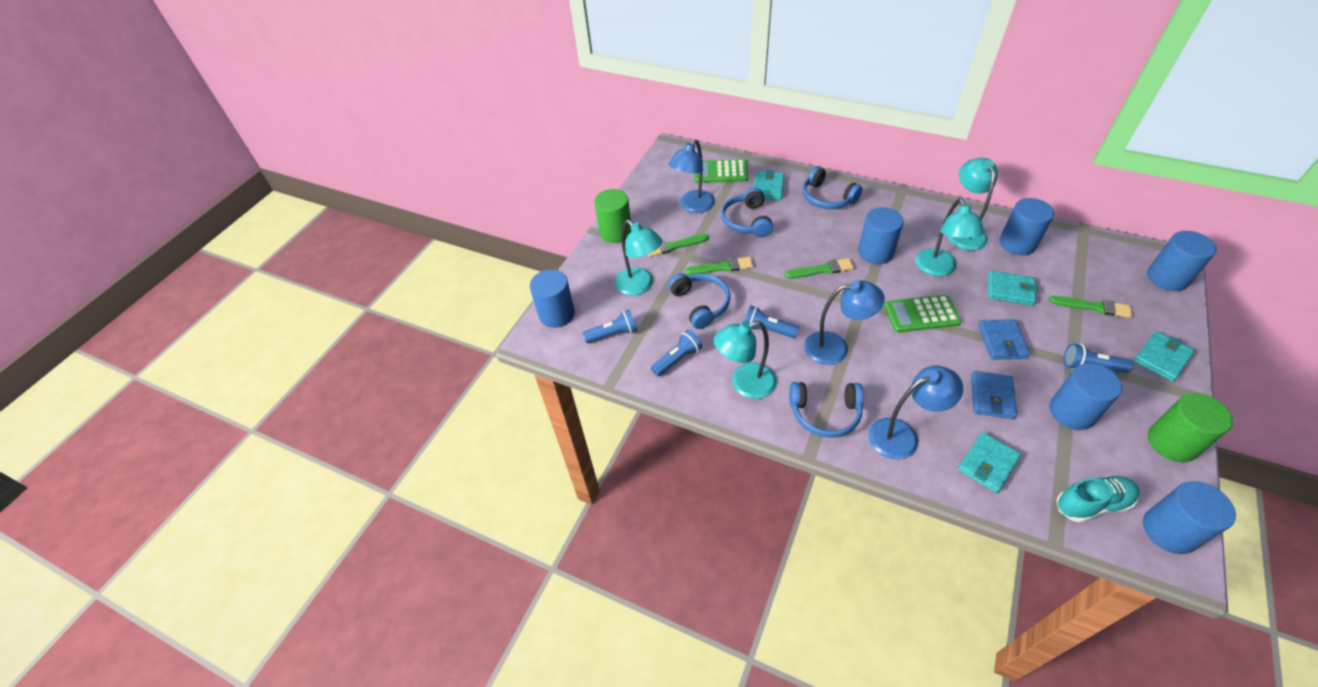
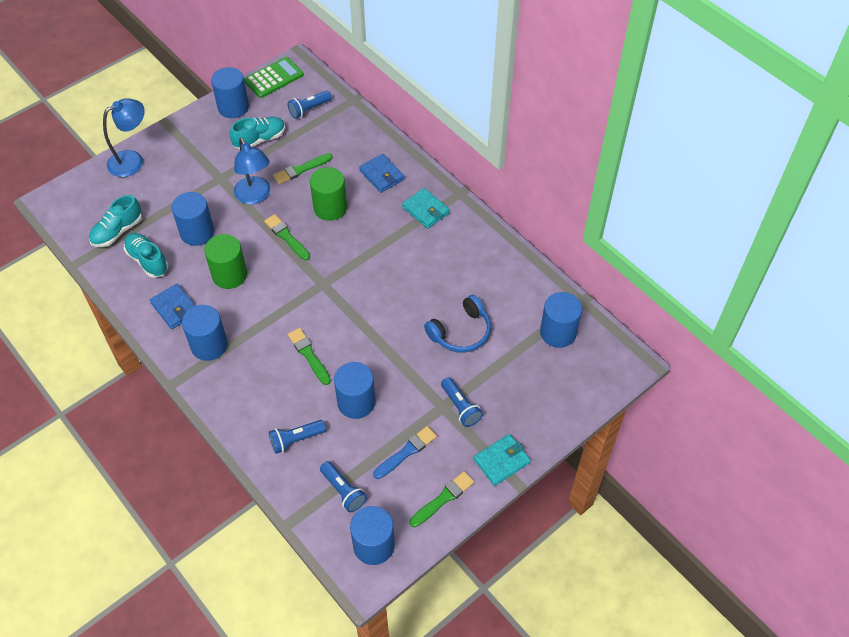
blue brush: 0 -> 1
blue headphones: 4 -> 1
blue lamp: 3 -> 2
green calculator: 2 -> 1
turquoise lamp: 4 -> 0
turquoise shoe: 1 -> 3
turquoise wallet: 4 -> 2

